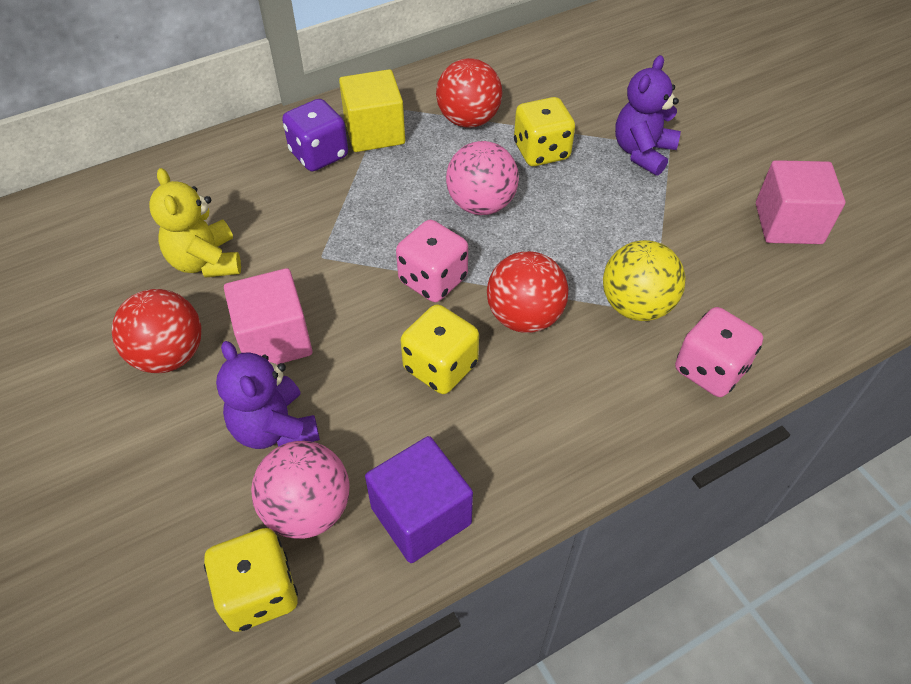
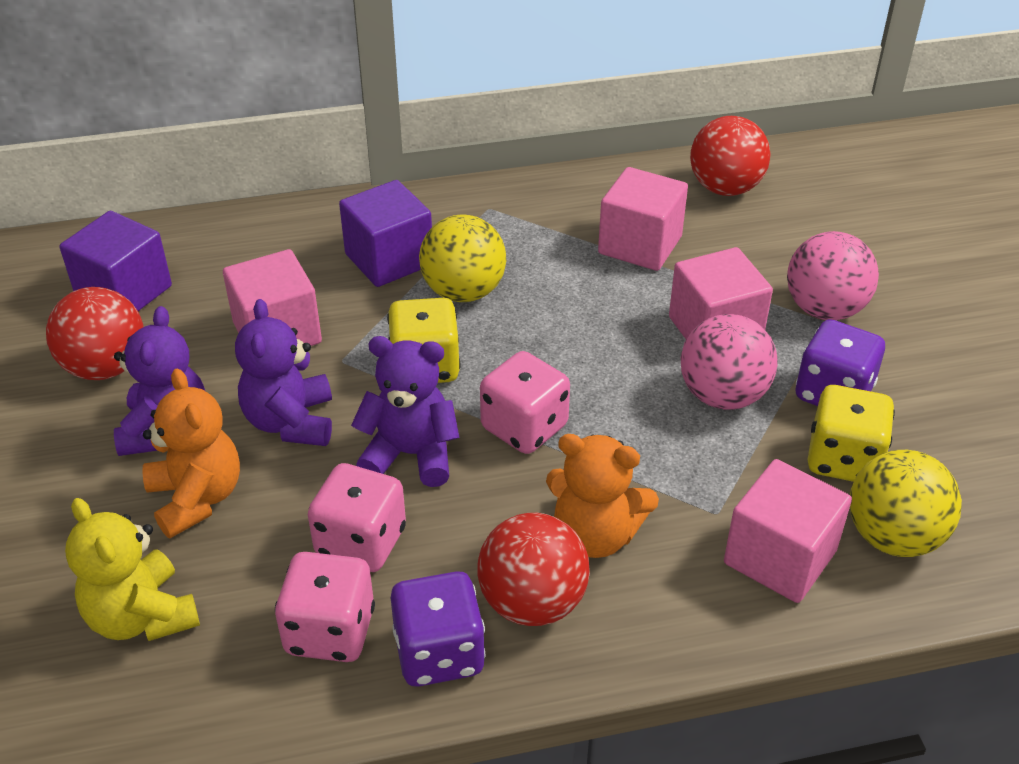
orange teddy bear: 0 -> 2
pink cube: 2 -> 4
pink dice: 2 -> 3
purple cube: 1 -> 2
purple dice: 1 -> 2
purple teddy bear: 2 -> 3
yellow ball: 1 -> 2
yellow cube: 1 -> 0
yellow dice: 3 -> 2

